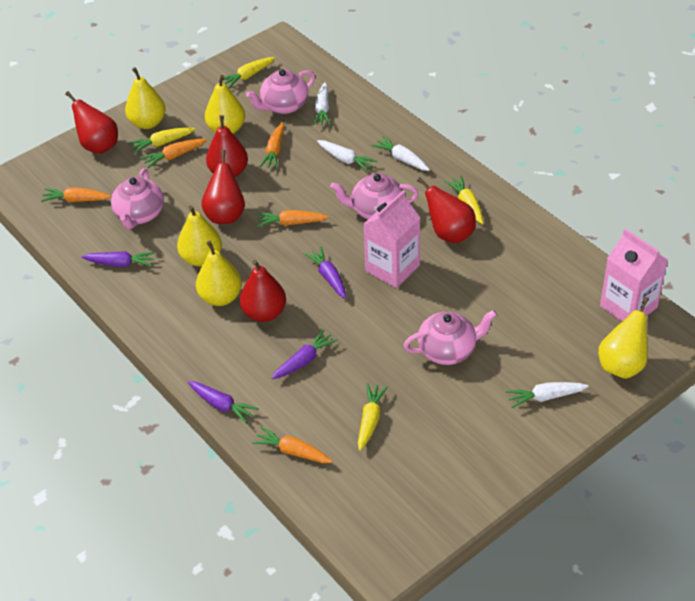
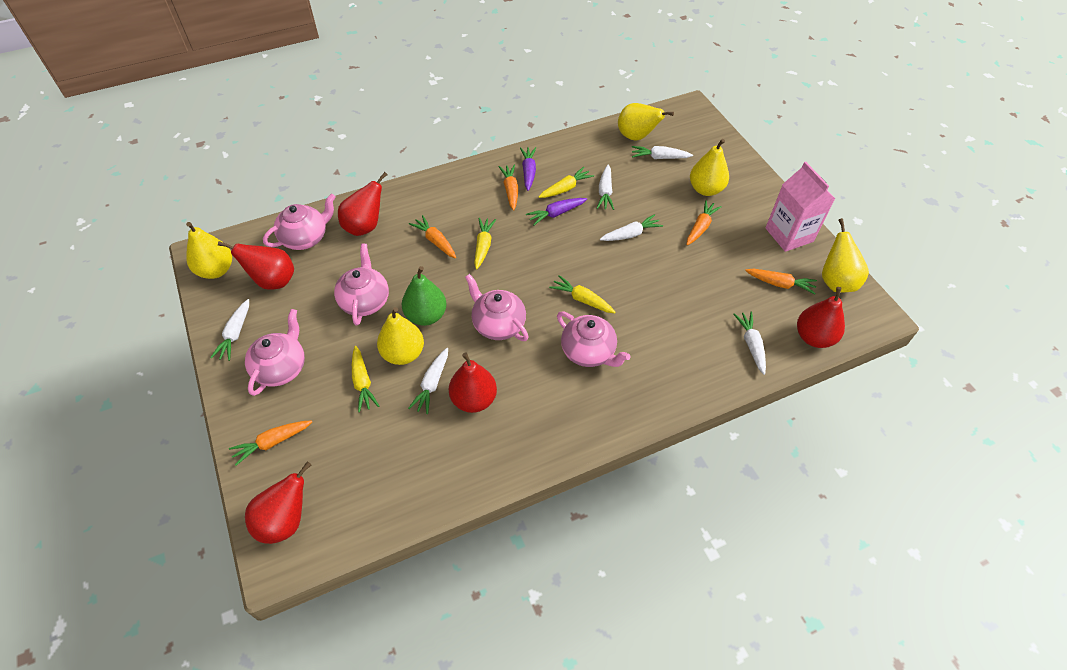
green pear: 0 -> 1
pink carton: 2 -> 1
pink teapot: 4 -> 5
purple carrot: 4 -> 2
white carrot: 4 -> 6

